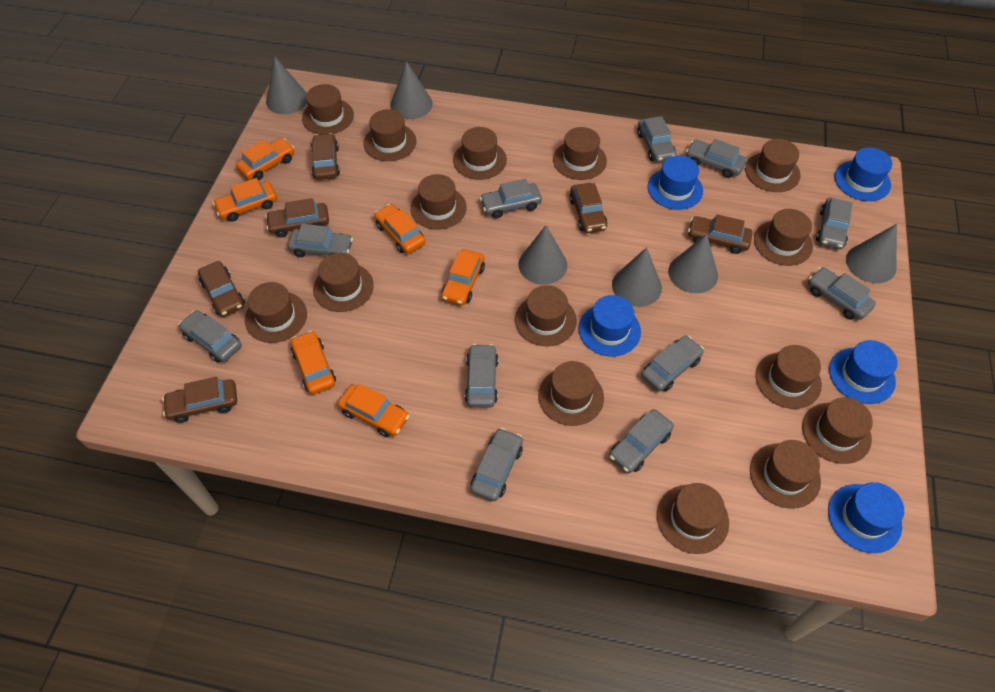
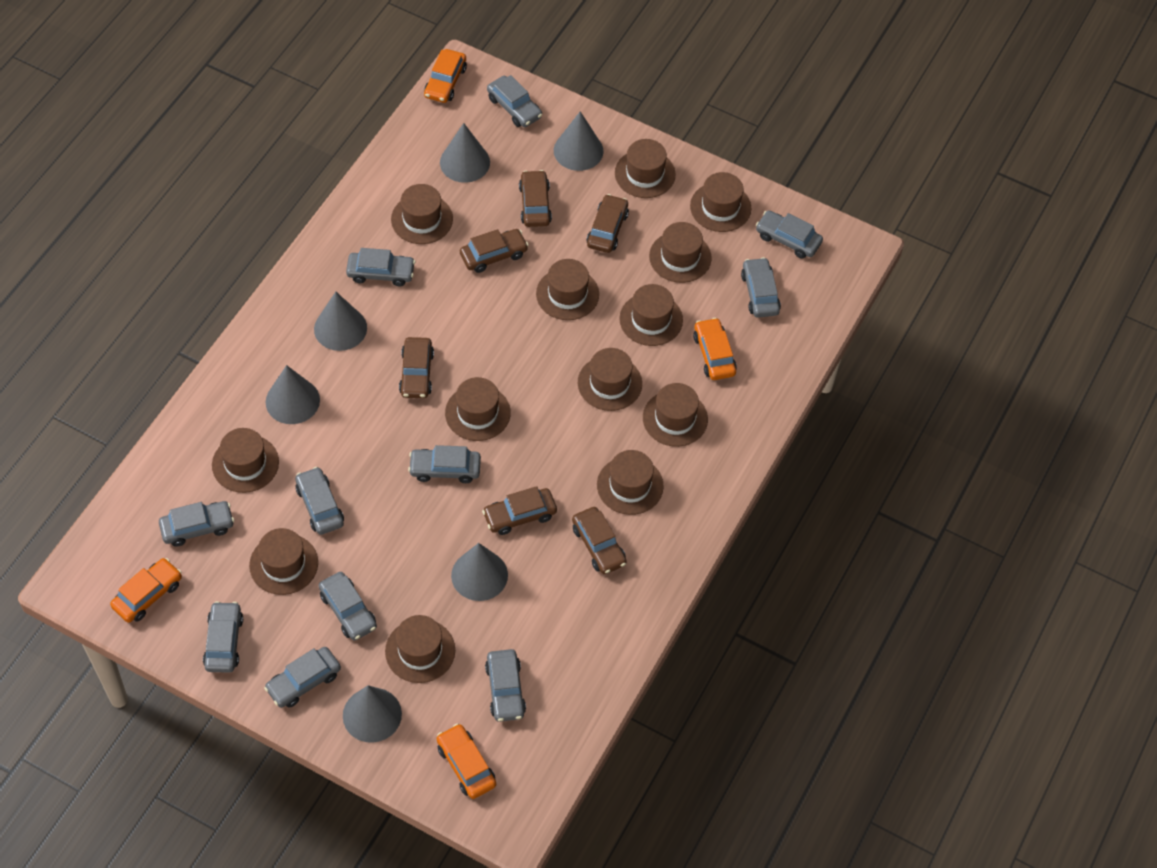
blue hat: 5 -> 0
brown hat: 15 -> 13
orange car: 6 -> 4

